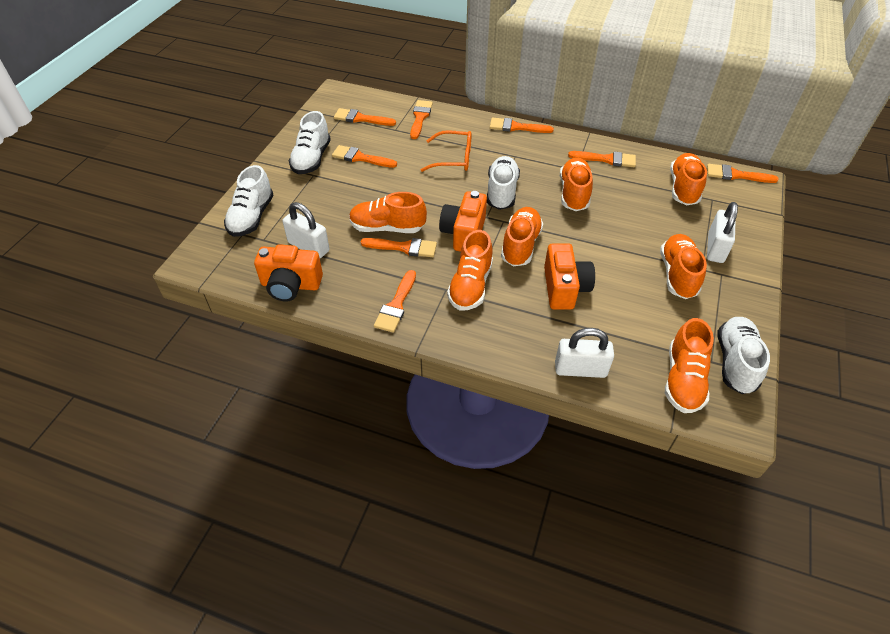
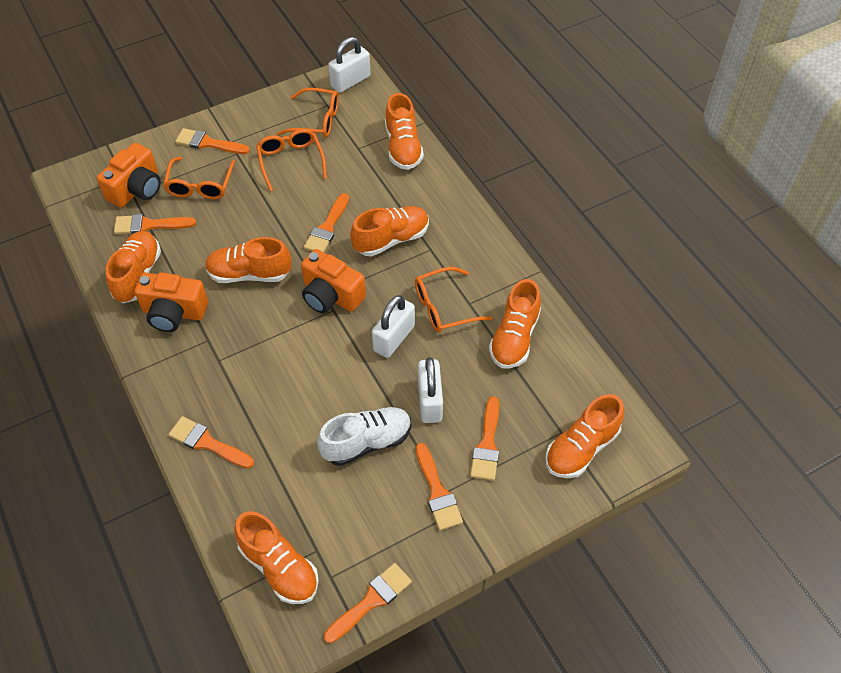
orange brush: 8 -> 7
orange glasses: 1 -> 4
white shoe: 4 -> 1

